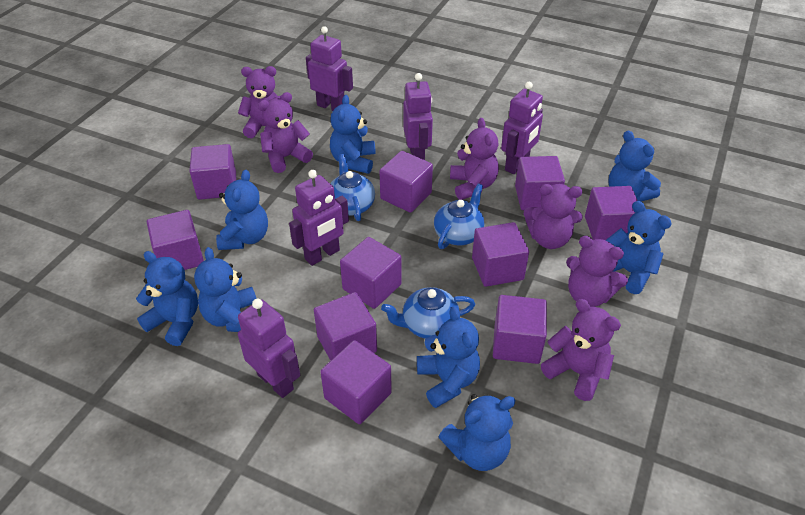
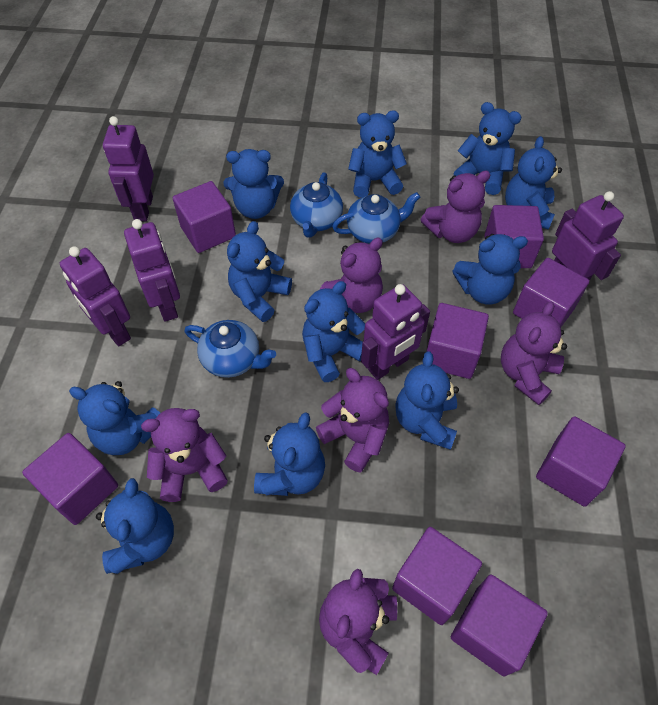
blue teddy bear: 8 -> 11
purple cube: 10 -> 8

